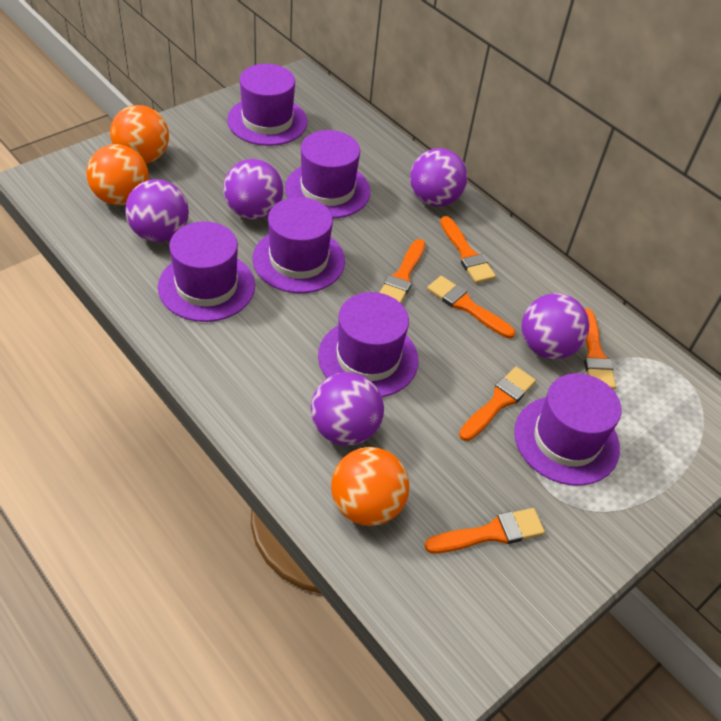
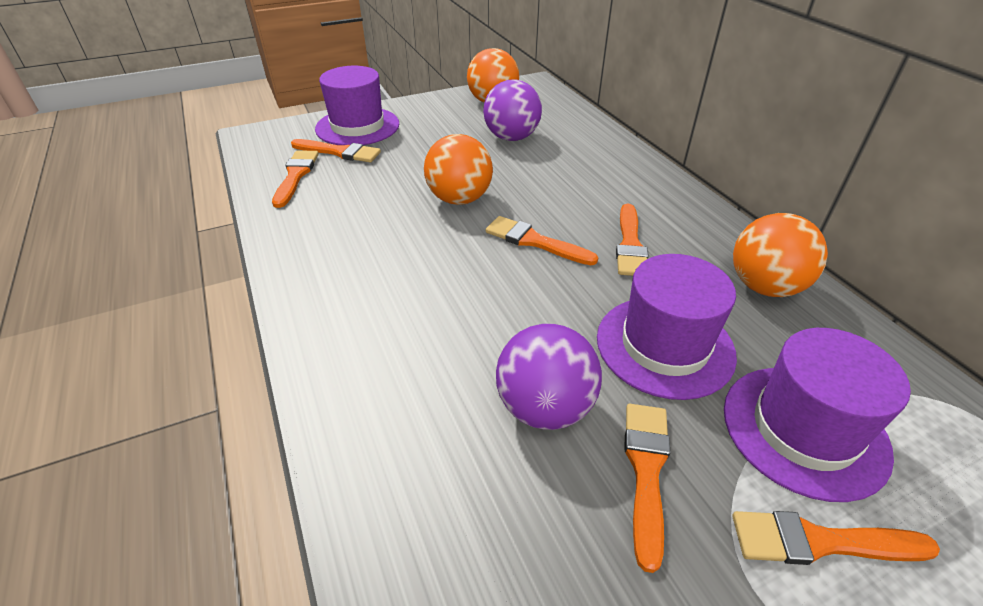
purple ball: 5 -> 2
purple hat: 6 -> 3

